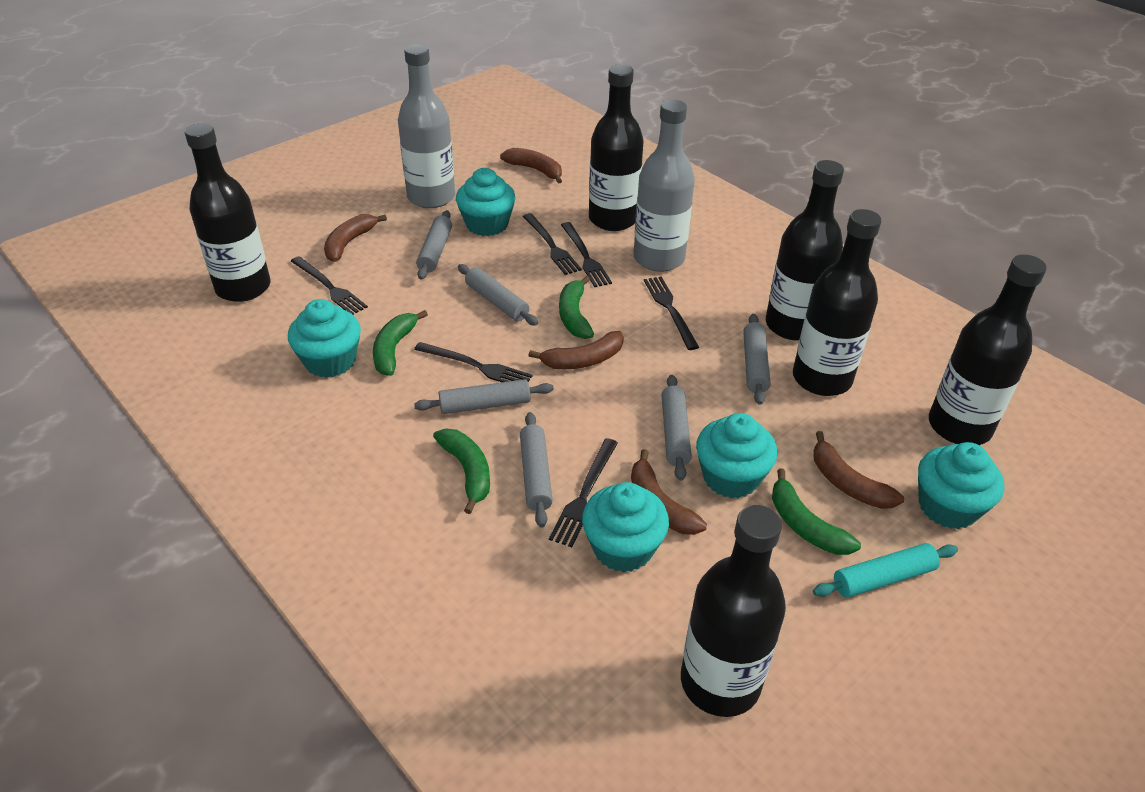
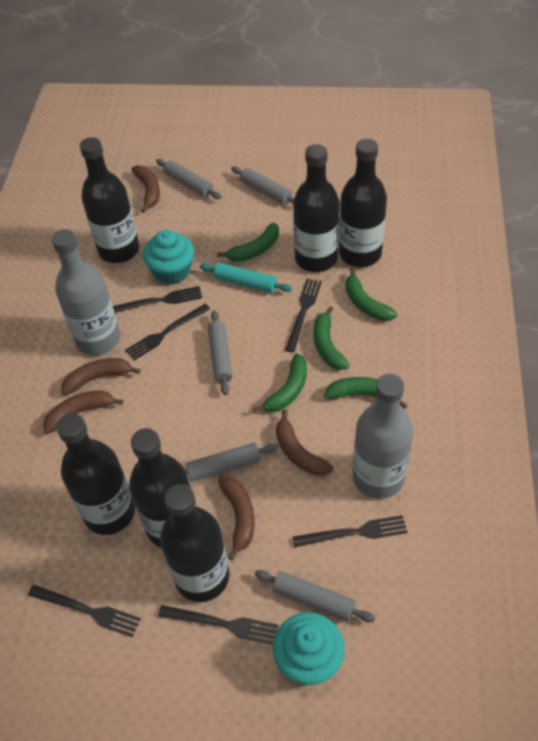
green banana: 4 -> 5
grey rolling pin: 6 -> 5
turquoise cupcake: 5 -> 2

